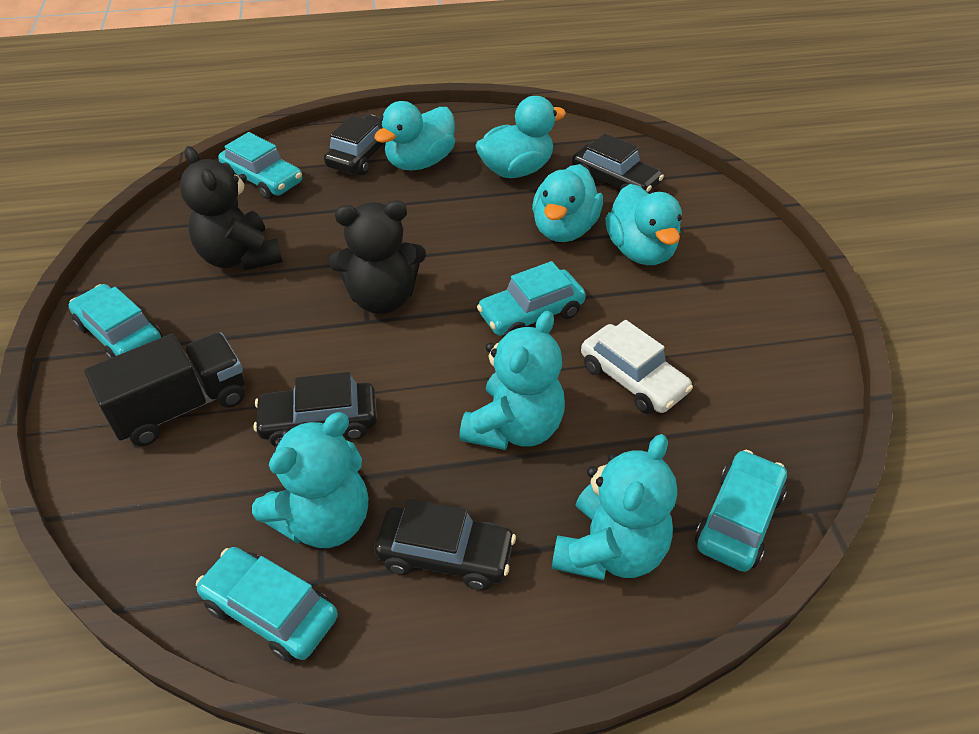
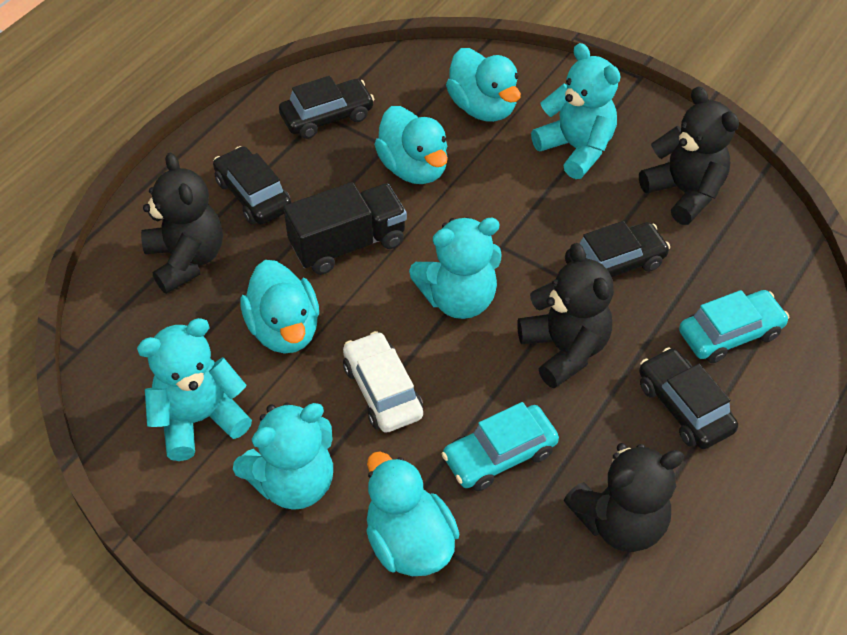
black teddy bear: 2 -> 4
turquoise car: 5 -> 2
turquoise teddy bear: 3 -> 4

